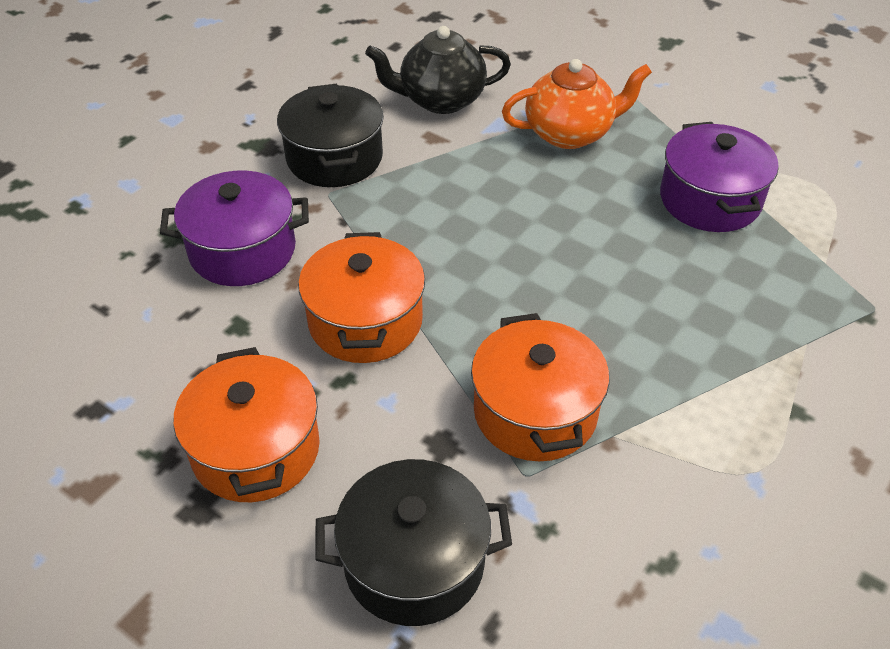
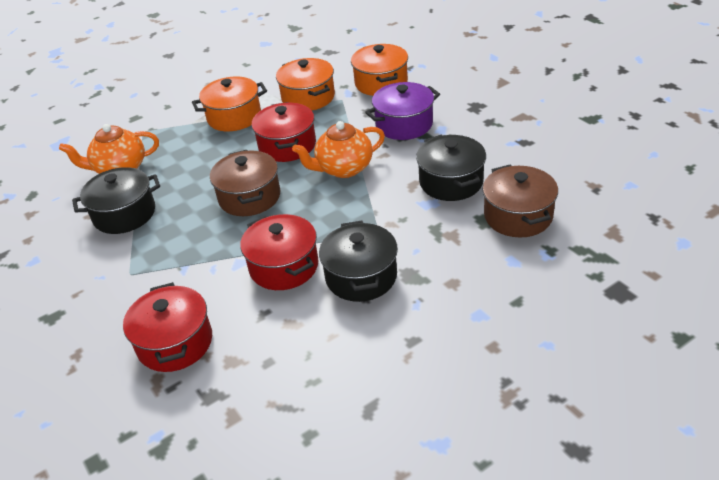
black pot: 2 -> 3
black teapot: 1 -> 0
brown pot: 0 -> 2
orange teapot: 1 -> 2
purple pot: 2 -> 1
red pot: 0 -> 3

